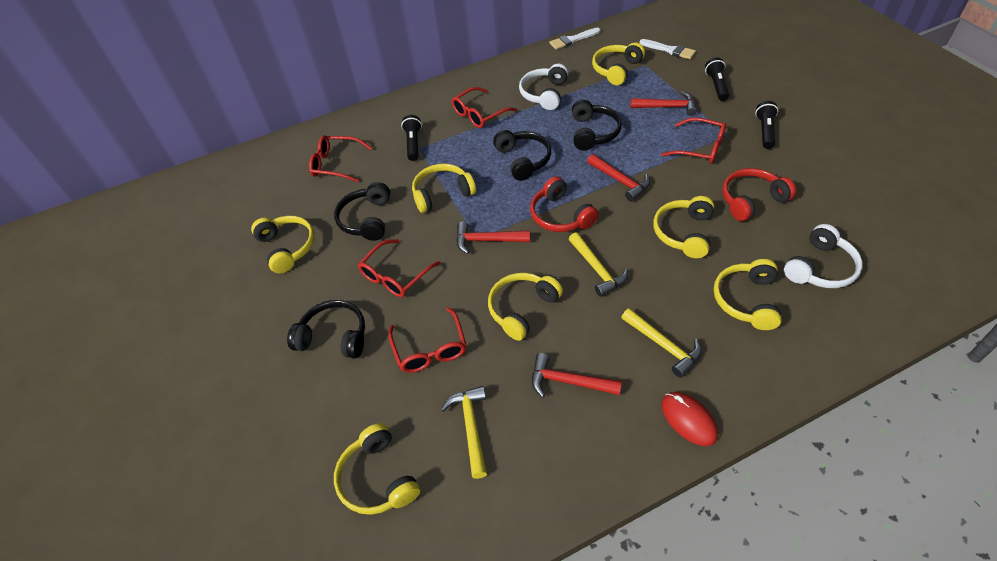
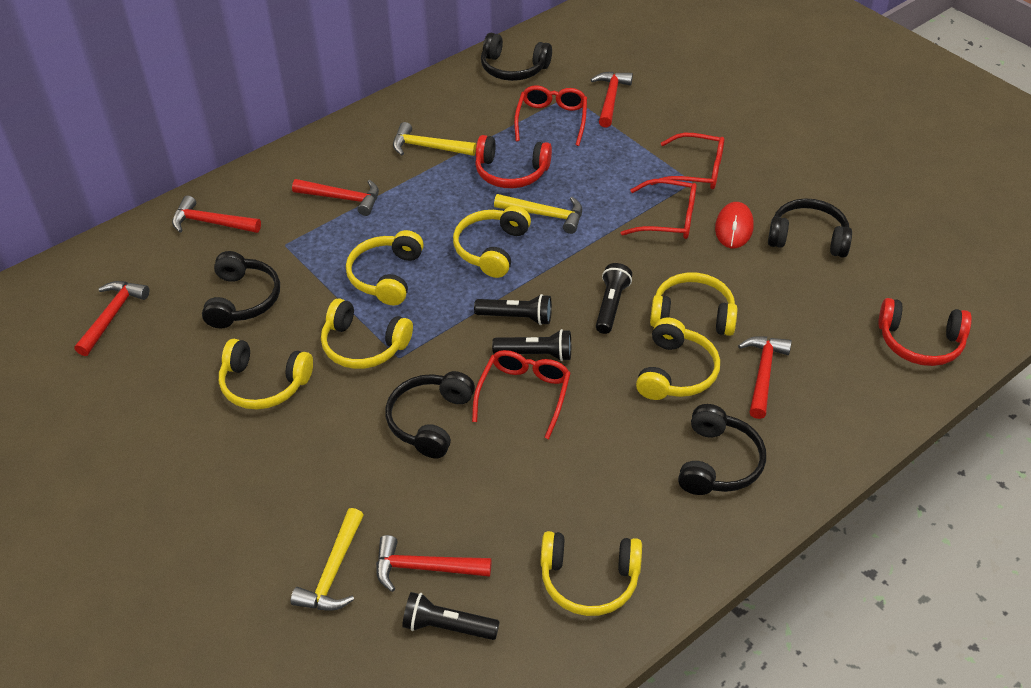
black flashlight: 3 -> 4
black headphones: 4 -> 5
red glasses: 5 -> 4
red hammer: 4 -> 6
white brush: 2 -> 0
white headphones: 2 -> 0

